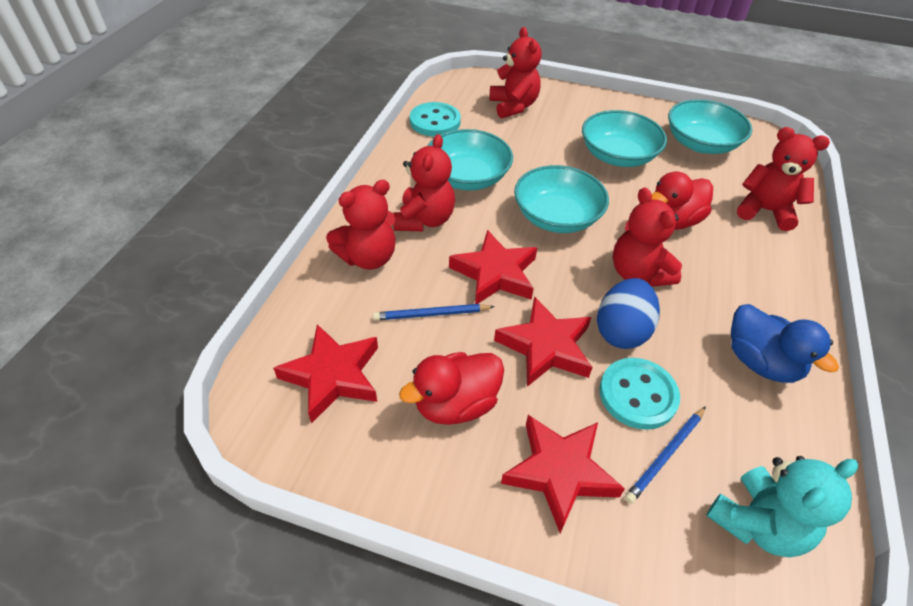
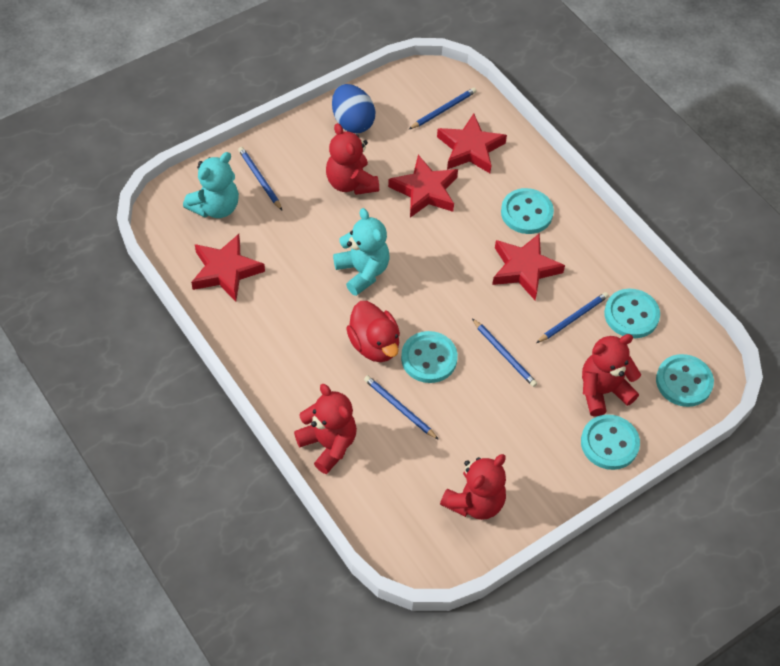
blue duck: 1 -> 0
blue pencil: 2 -> 5
red duck: 2 -> 1
red teddy bear: 5 -> 4
turquoise bowl: 4 -> 0
turquoise button: 2 -> 5
turquoise teddy bear: 1 -> 2

